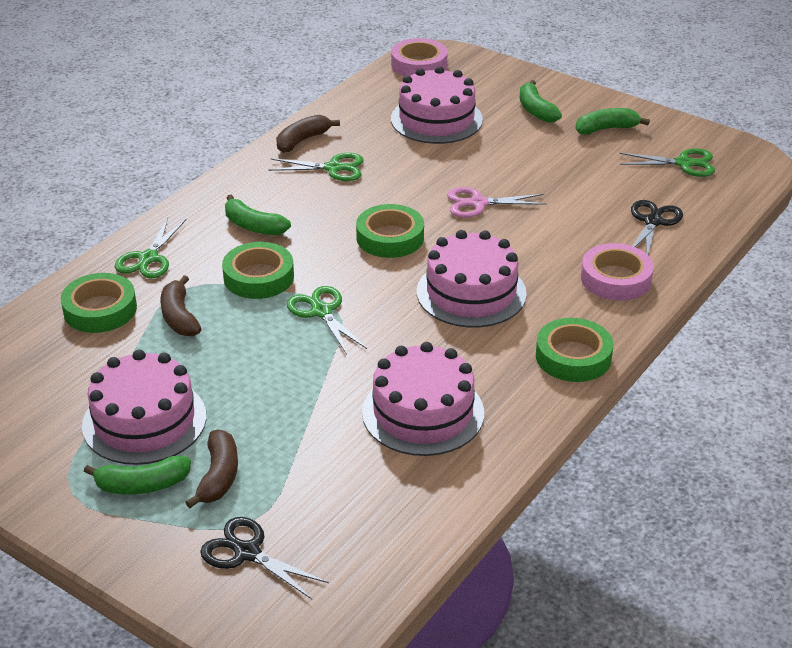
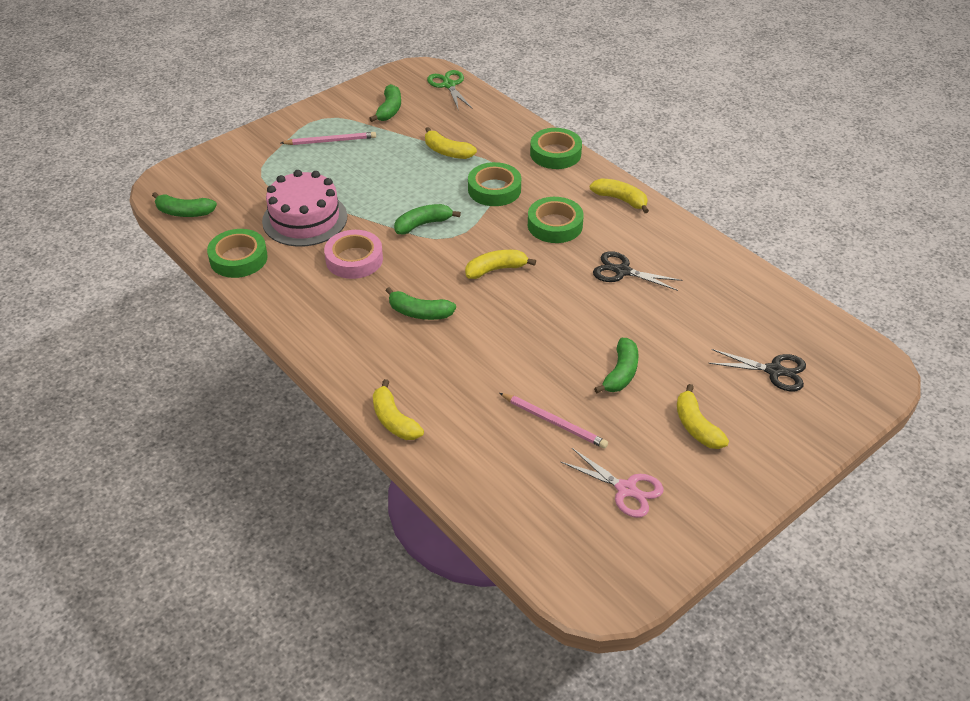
brown banana: 3 -> 0
green banana: 4 -> 5
green scissors: 4 -> 1
pink cake: 4 -> 1
pink pencil: 0 -> 2
pink tape: 2 -> 1
yellow banana: 0 -> 5

